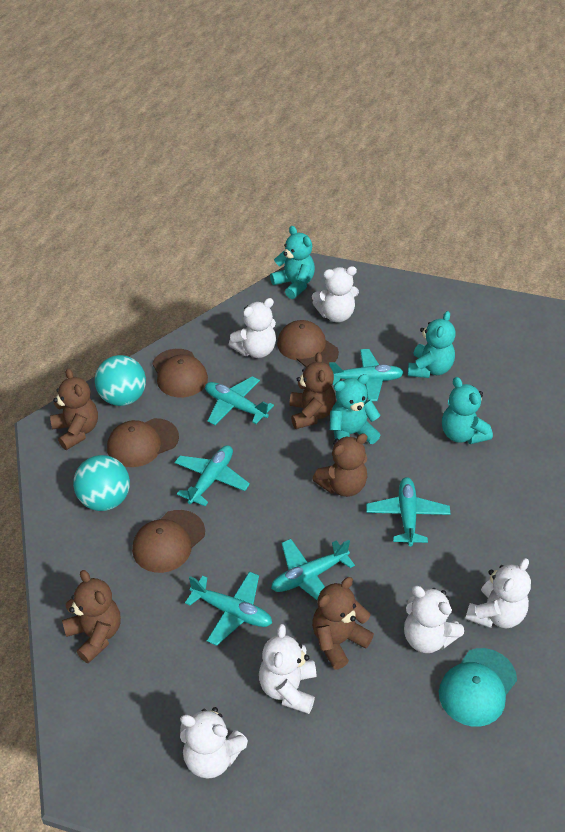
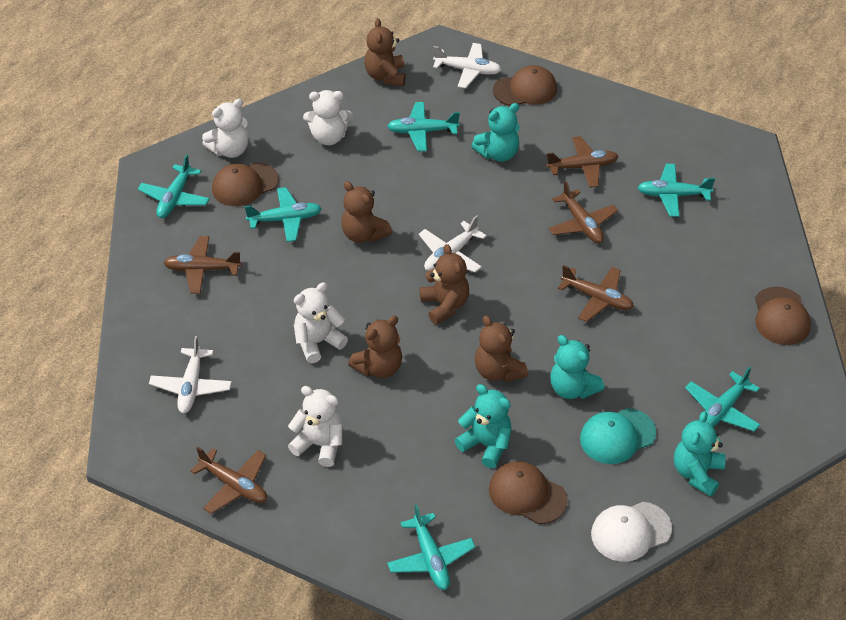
brown plane: 0 -> 5
turquoise ball: 2 -> 0
white cap: 0 -> 1
white plane: 0 -> 3
white teddy bear: 6 -> 4

